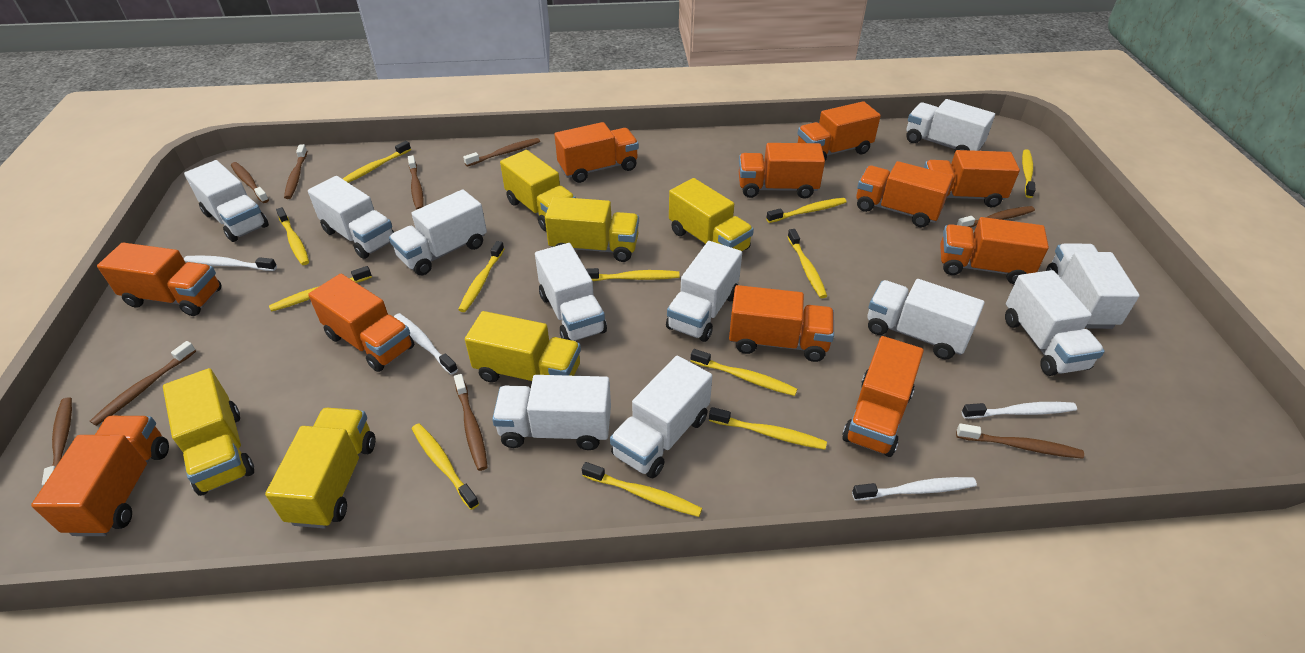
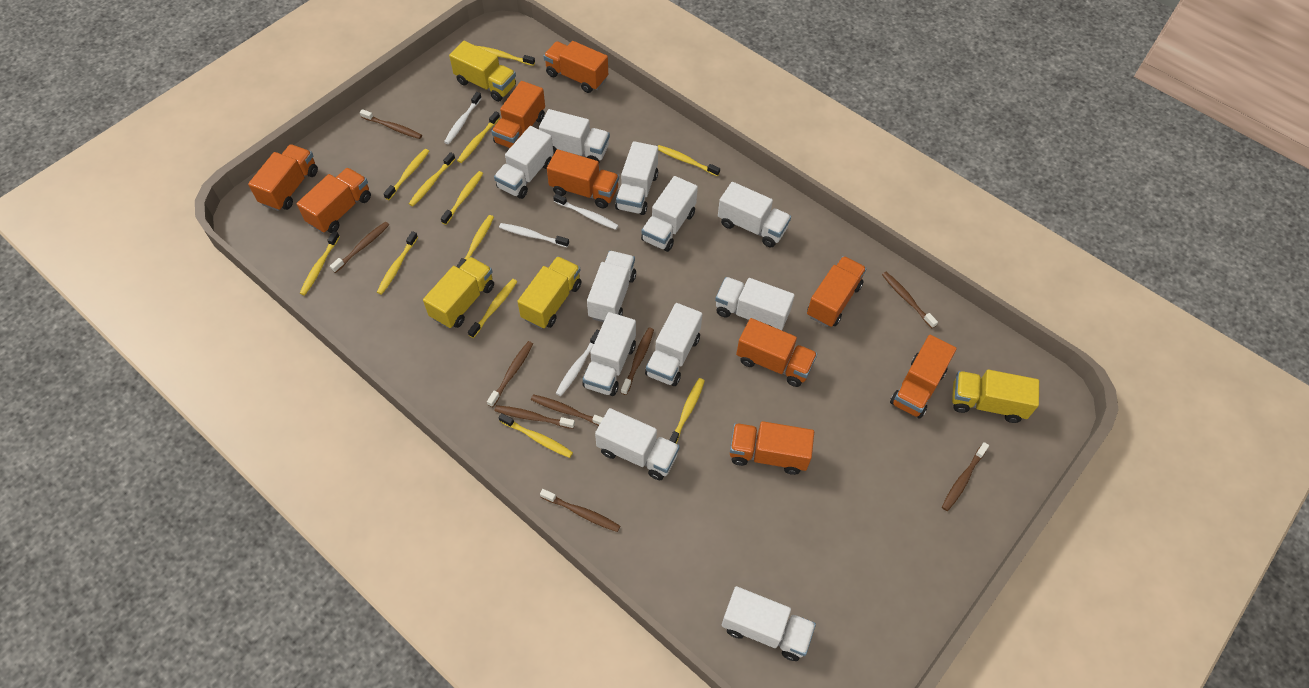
orange truck: 11 -> 9
yellow truck: 6 -> 4

